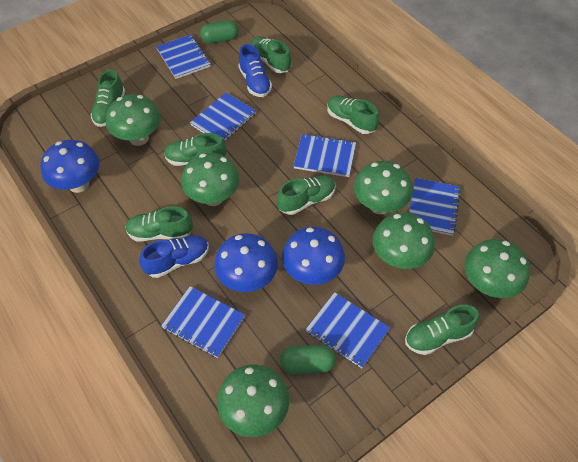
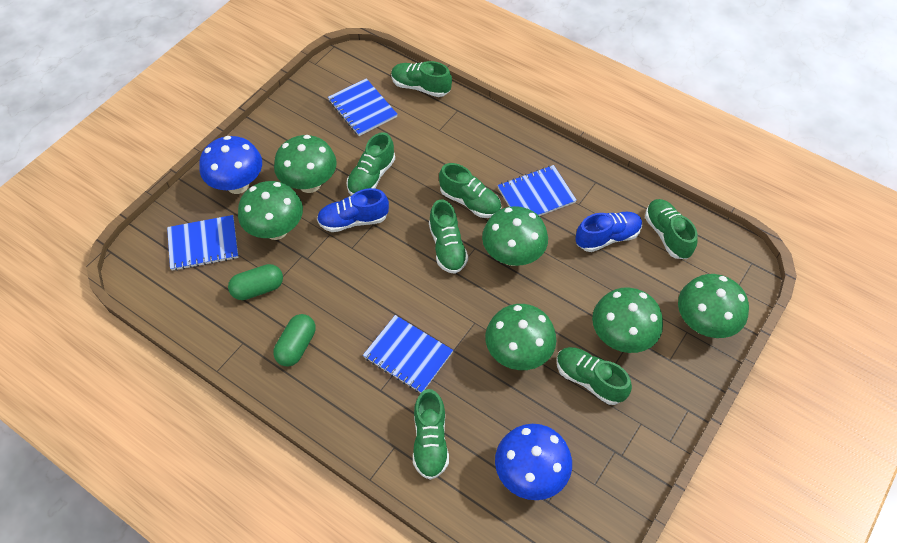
blue mushroom: 3 -> 2
blue notebook: 6 -> 4

